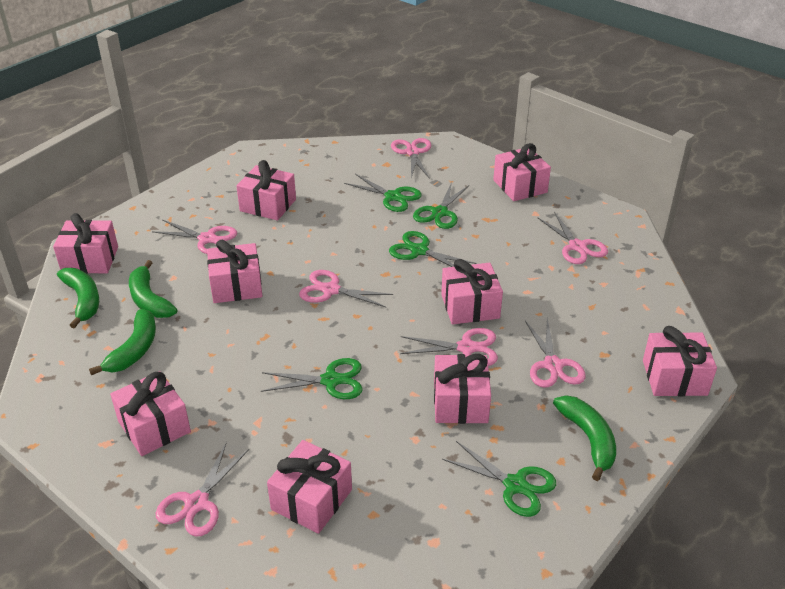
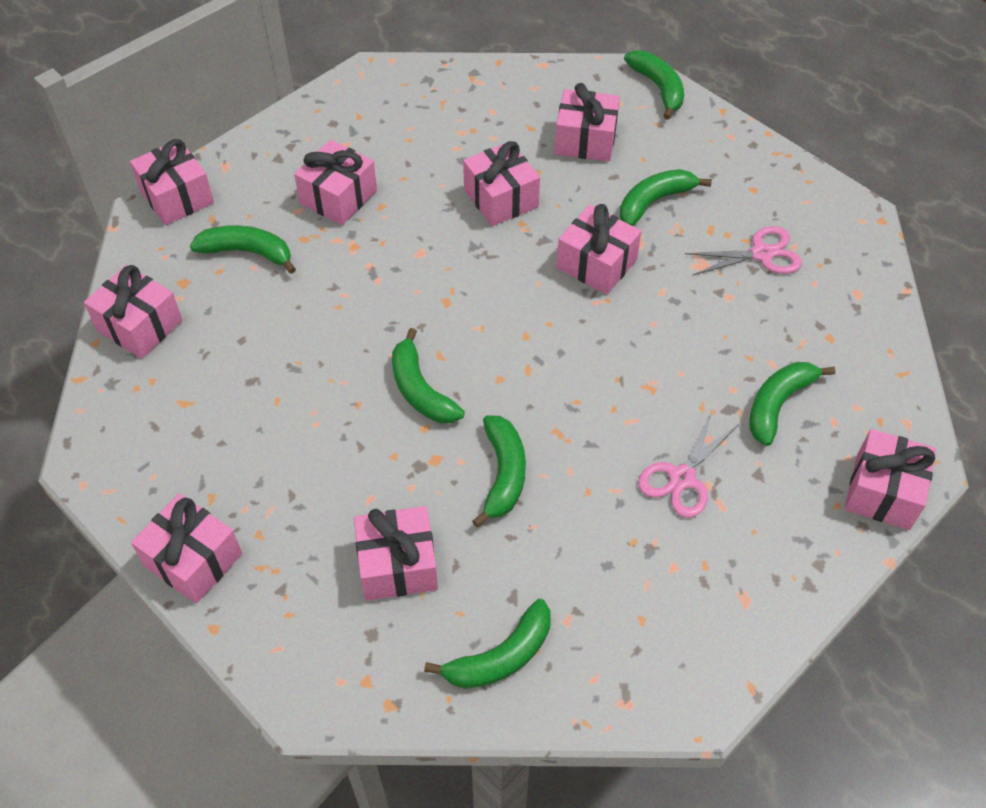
green banana: 4 -> 7
green scissors: 5 -> 0
pink scissors: 7 -> 2

